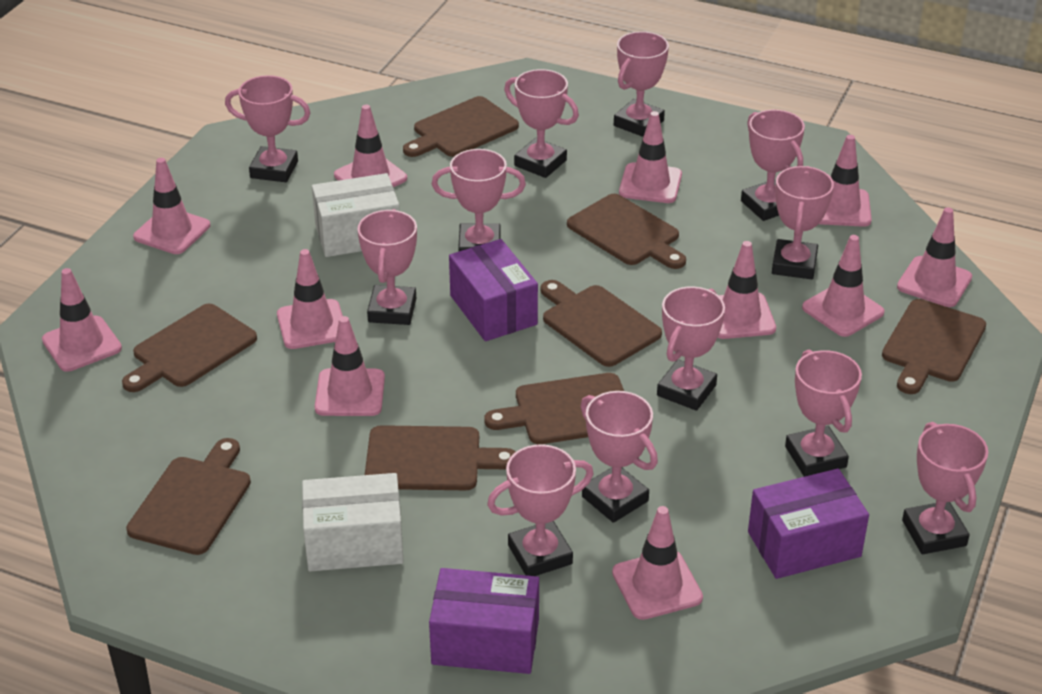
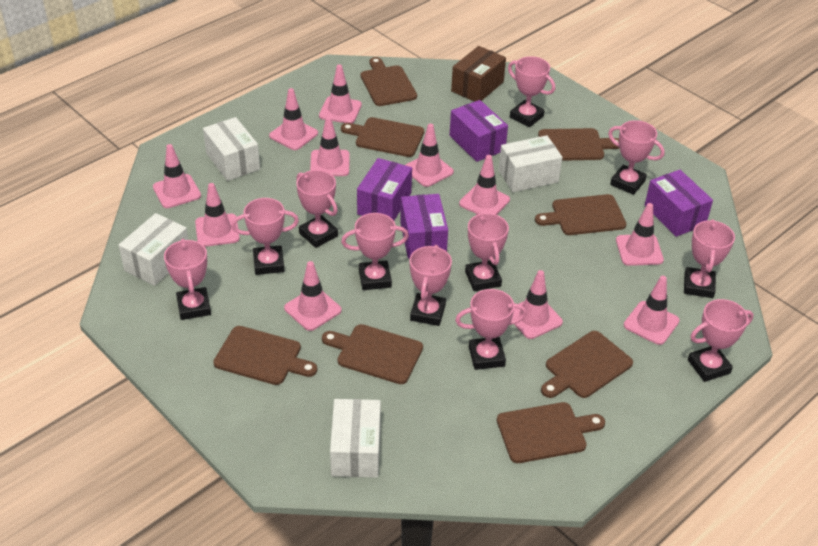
brown box: 0 -> 1
pink trophy: 12 -> 11
purple box: 3 -> 4
white box: 2 -> 4

